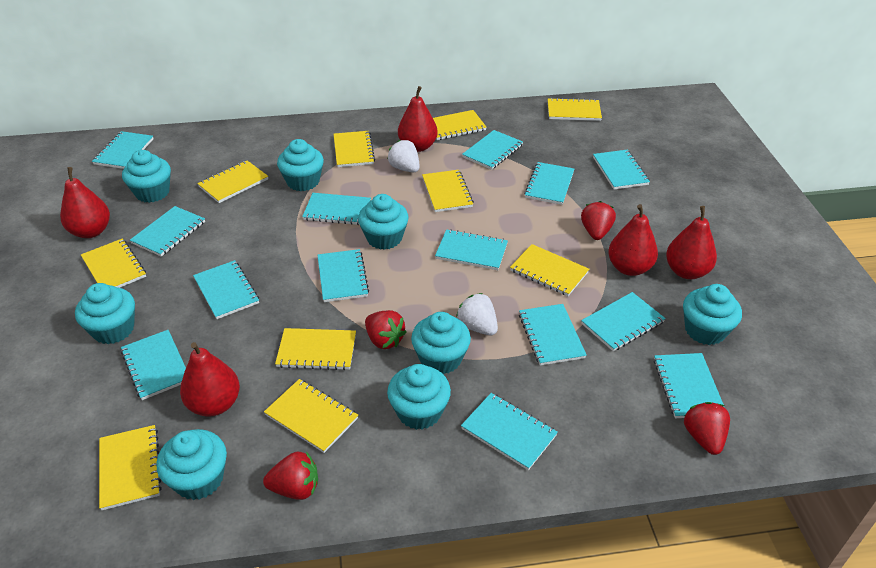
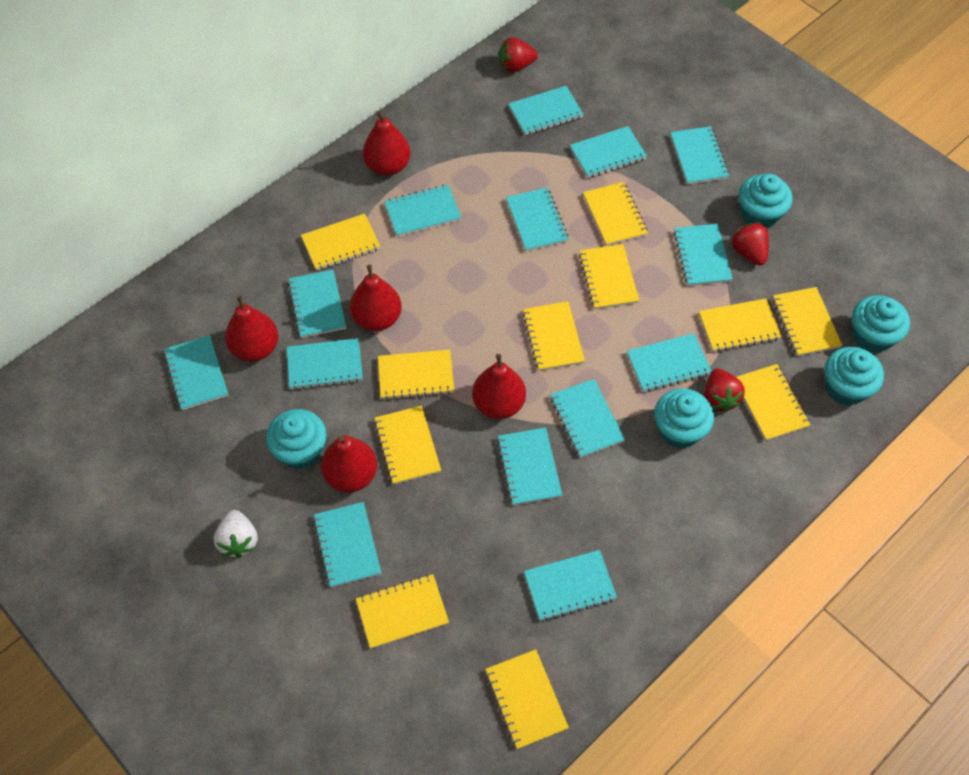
red strawberry: 4 -> 3
turquoise cupcake: 8 -> 5
white strawberry: 2 -> 1
yellow notebook: 10 -> 11

